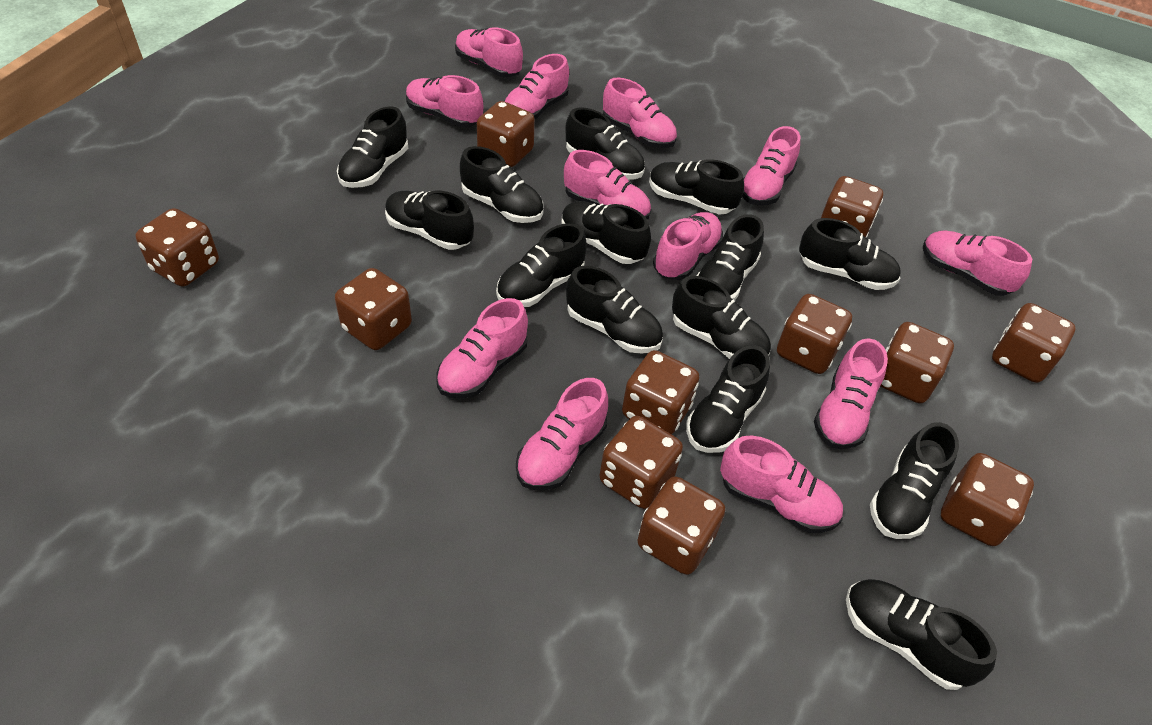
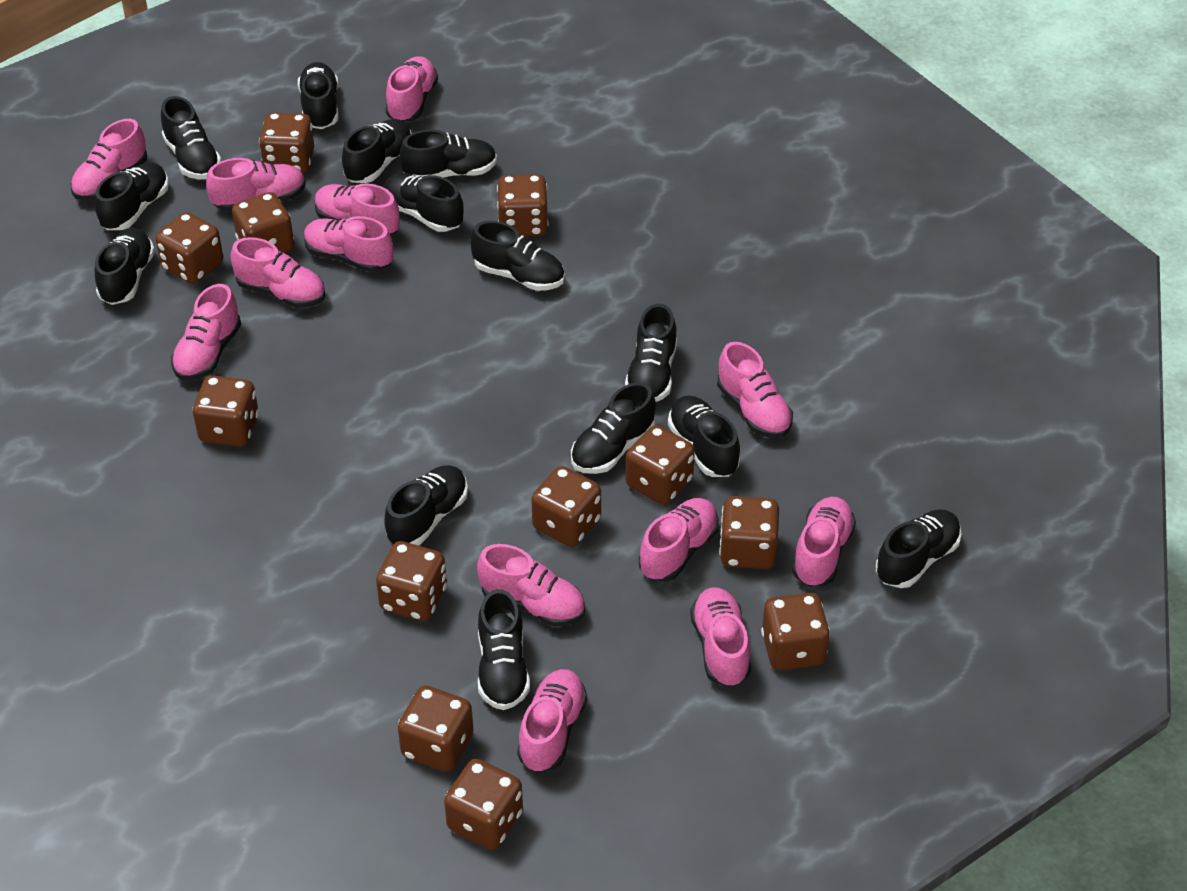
brown dice: 11 -> 12
pink shoe: 12 -> 13

